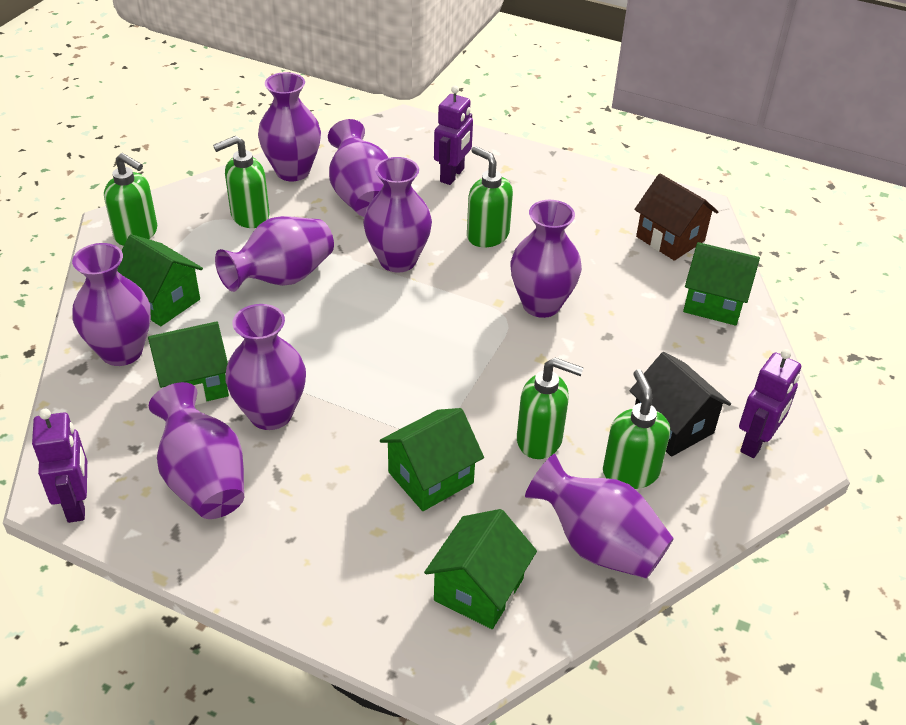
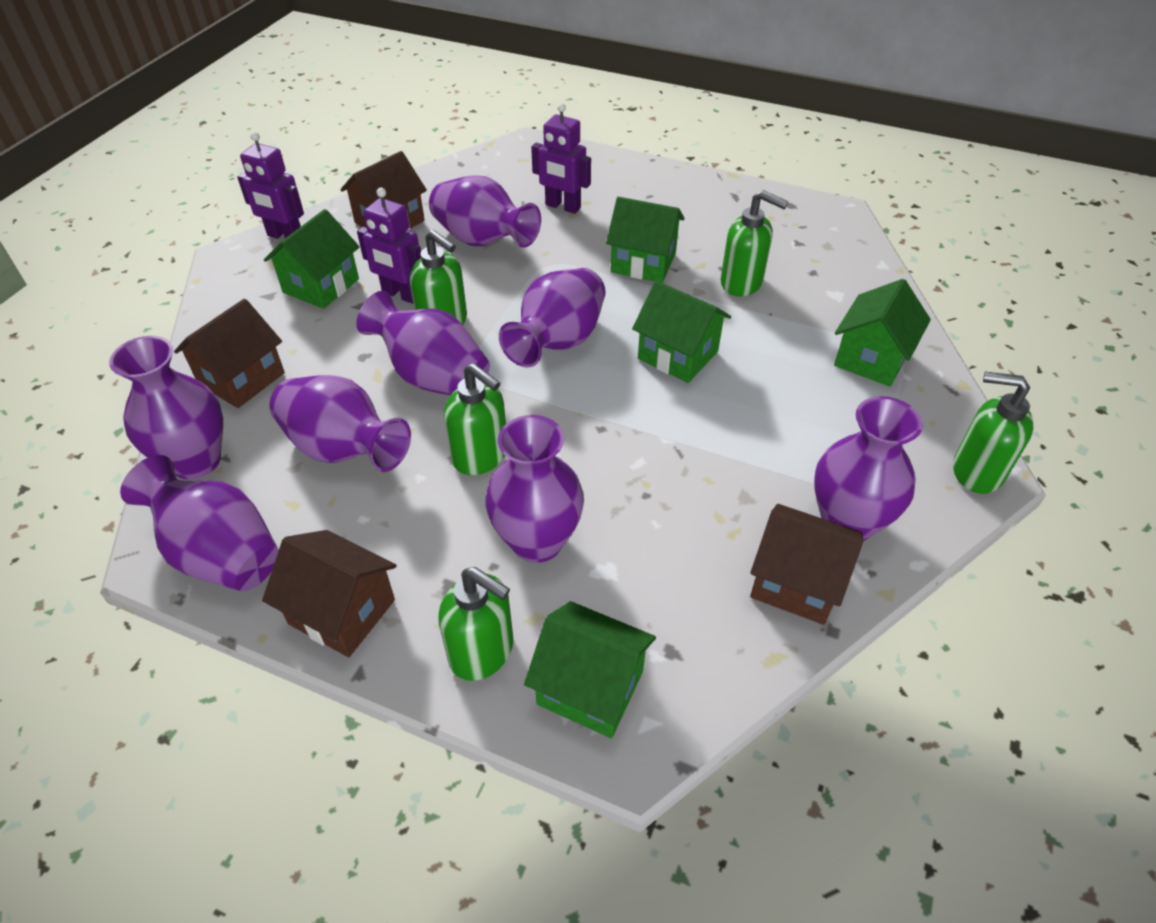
black house: 1 -> 0
brown house: 1 -> 4
purple vase: 9 -> 8

